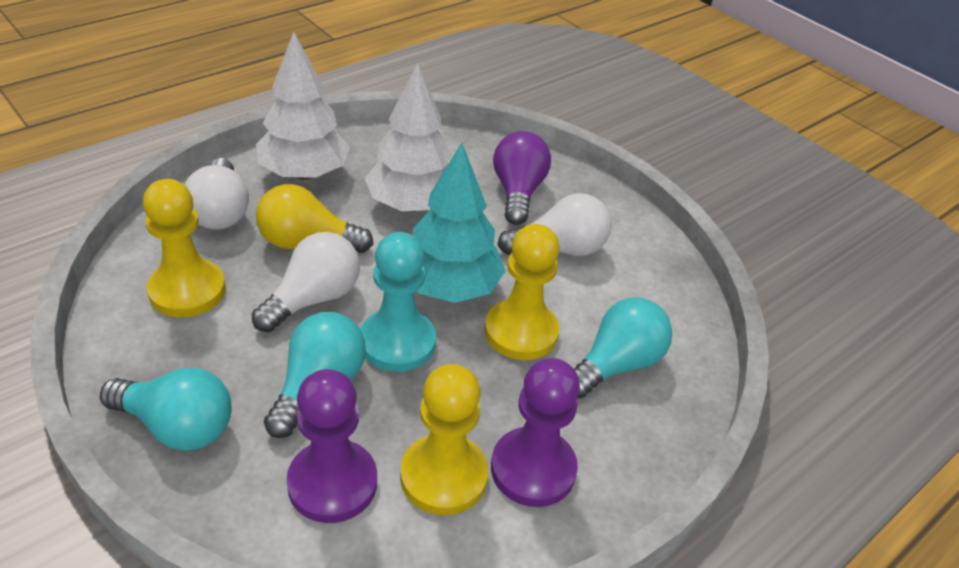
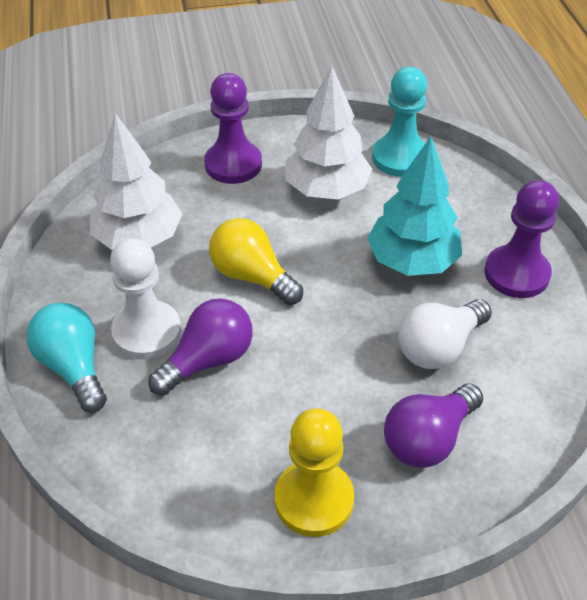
purple light bulb: 1 -> 2
turquoise light bulb: 3 -> 1
white light bulb: 3 -> 1
white pawn: 0 -> 1
yellow pawn: 3 -> 1

